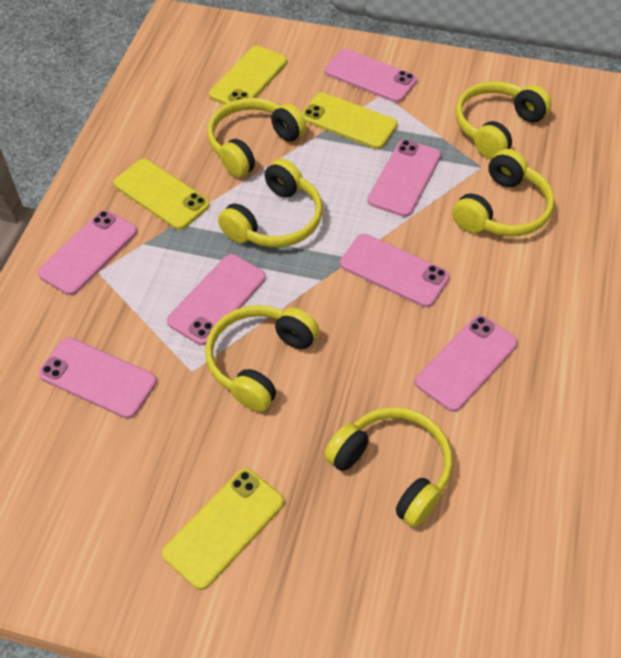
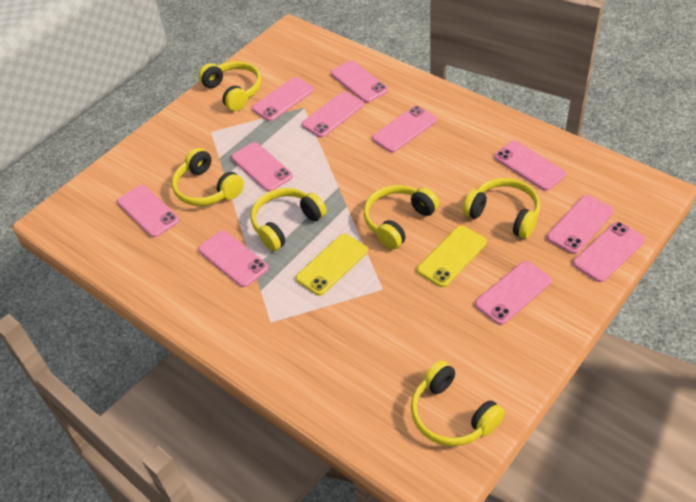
pink phone: 7 -> 11
yellow phone: 4 -> 2

